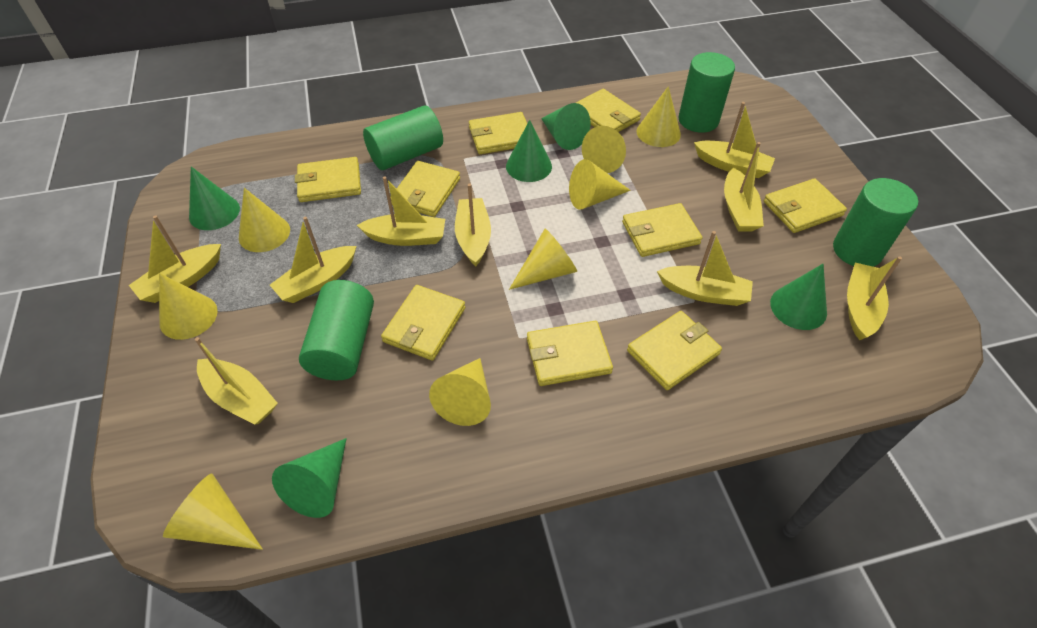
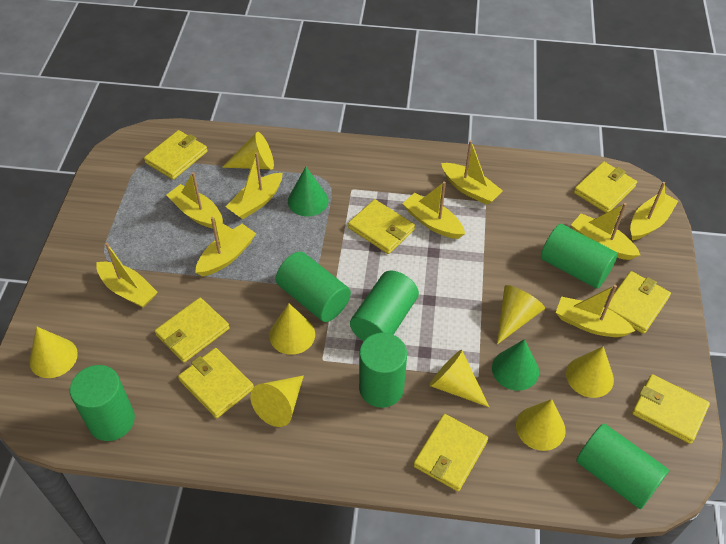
green cone: 5 -> 2
green cylinder: 4 -> 6
yellow wallet: 9 -> 8

